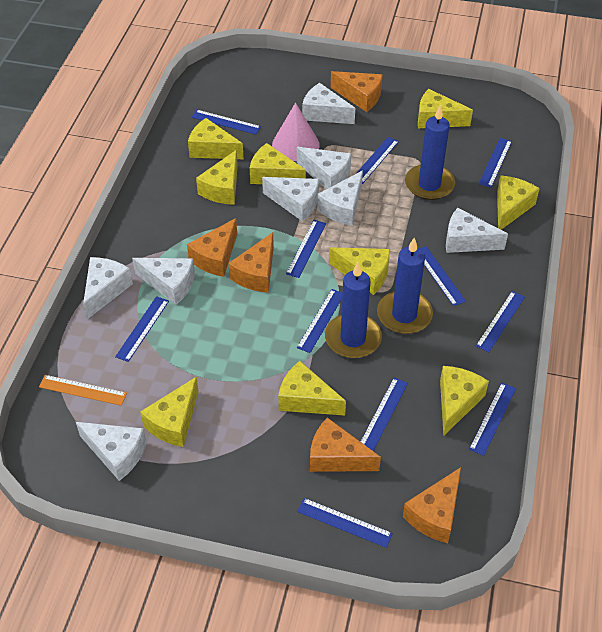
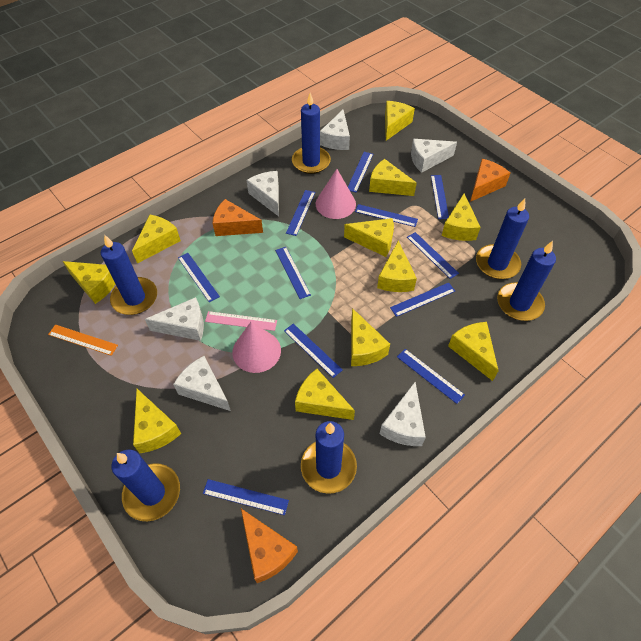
blue candle: 3 -> 6
orange cheese: 5 -> 3
pink cone: 1 -> 2
pink ruler: 0 -> 1
white cheese: 8 -> 6
yellow cheese: 9 -> 11

